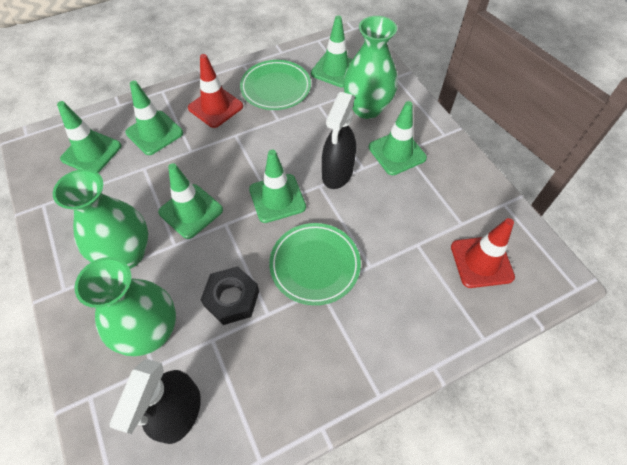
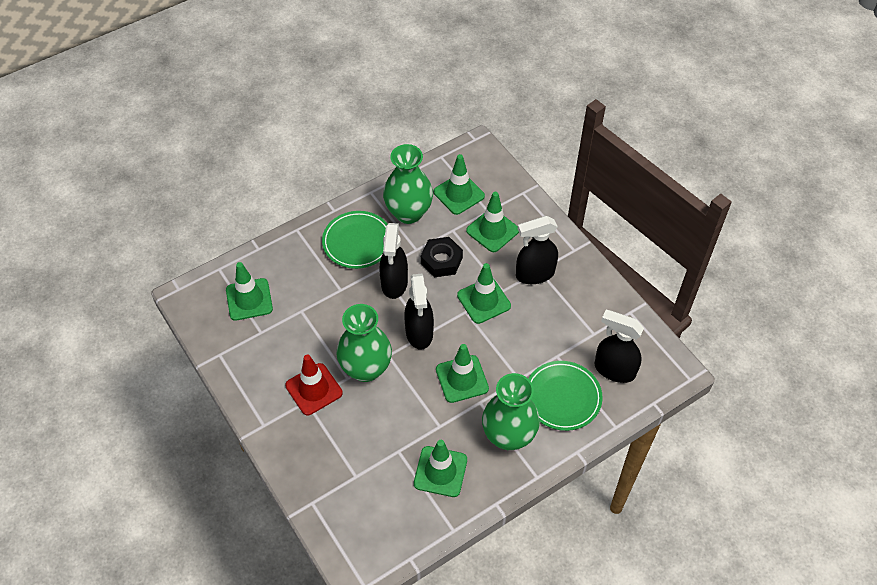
black spray bottle: 2 -> 4
red traffic cone: 2 -> 1

